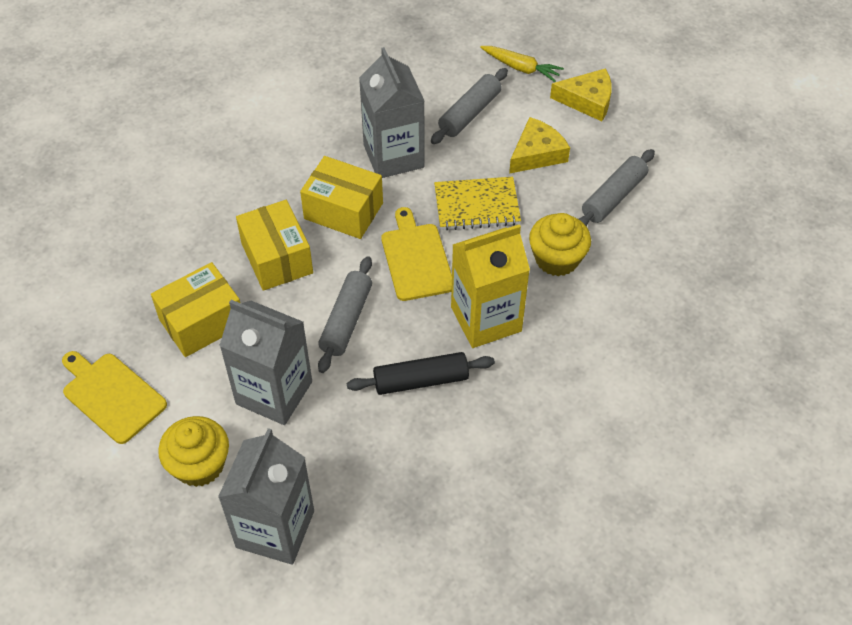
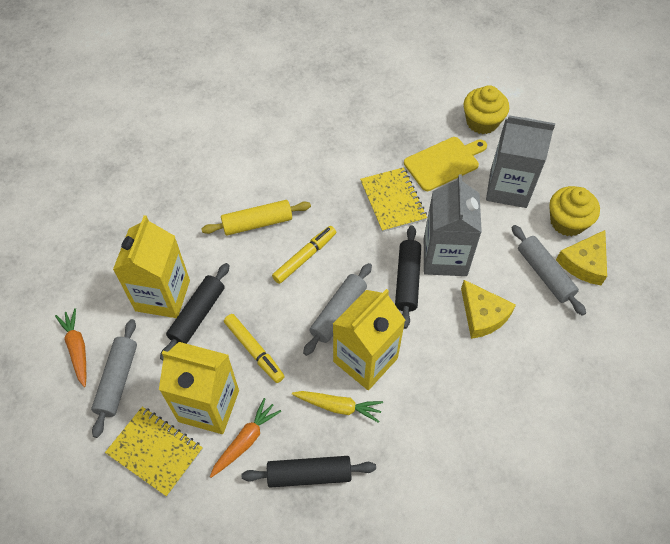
black rolling pin: 1 -> 3
grey carton: 3 -> 2
orange carrot: 0 -> 2
yellow box: 3 -> 0
yellow carton: 1 -> 3
yellow cutting board: 2 -> 1
yellow marker: 0 -> 2
yellow notebook: 1 -> 2
yellow rolling pin: 0 -> 1

